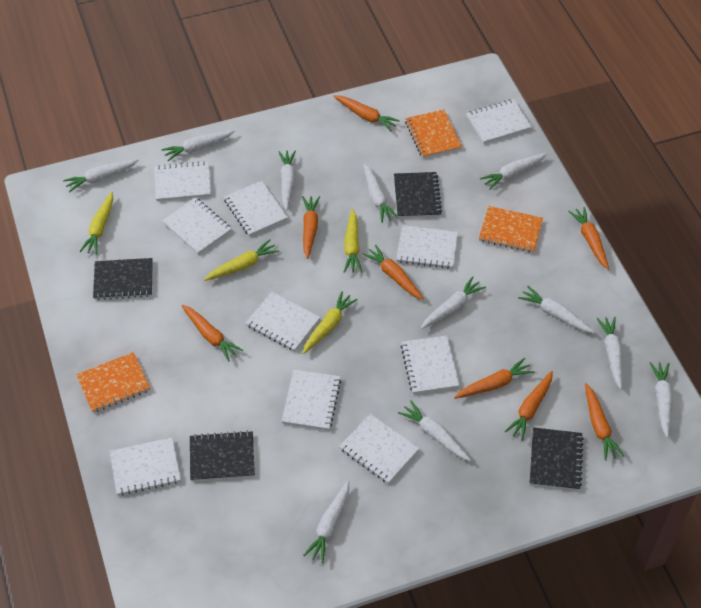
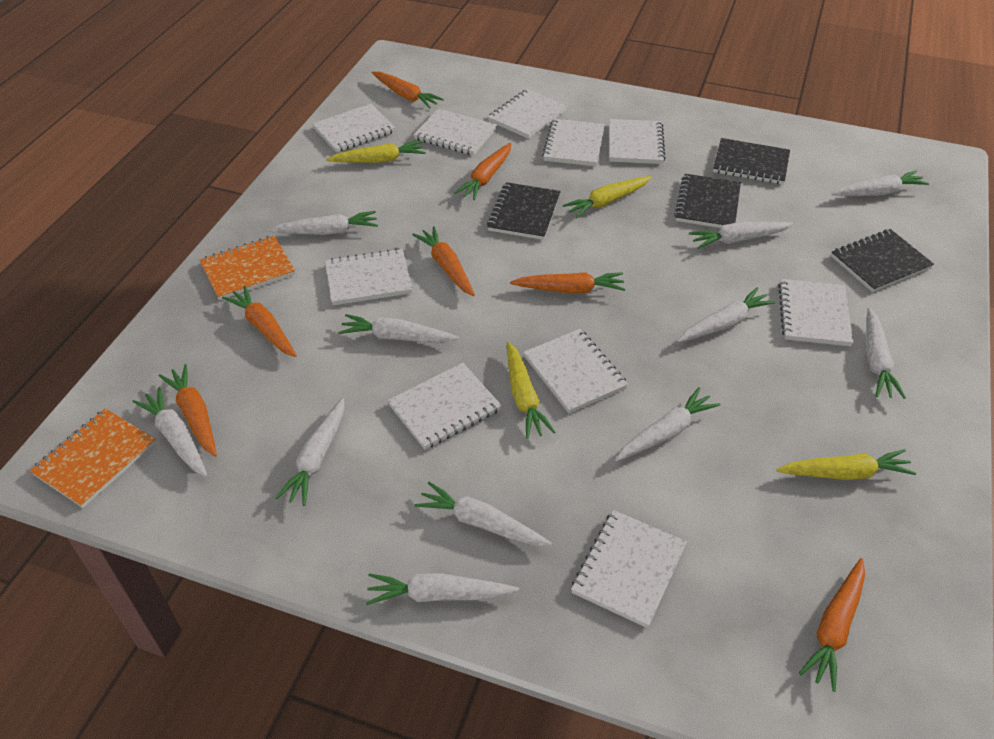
orange carrot: 8 -> 7
orange notebook: 3 -> 2

